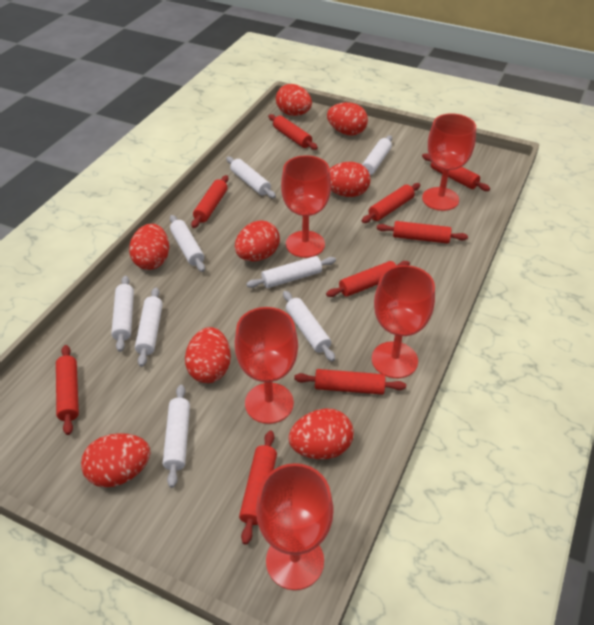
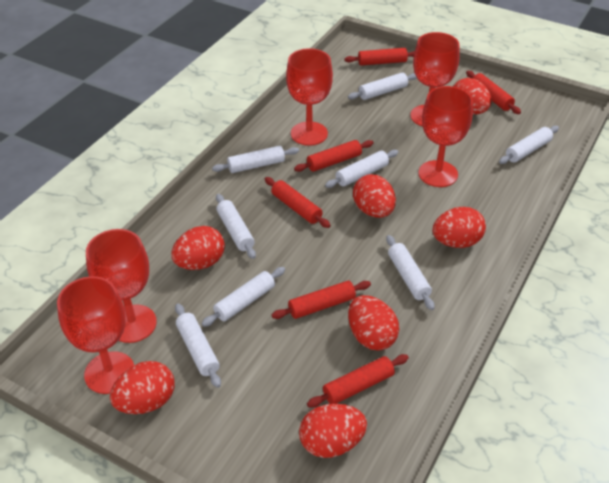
red egg: 8 -> 7
red rolling pin: 9 -> 6

